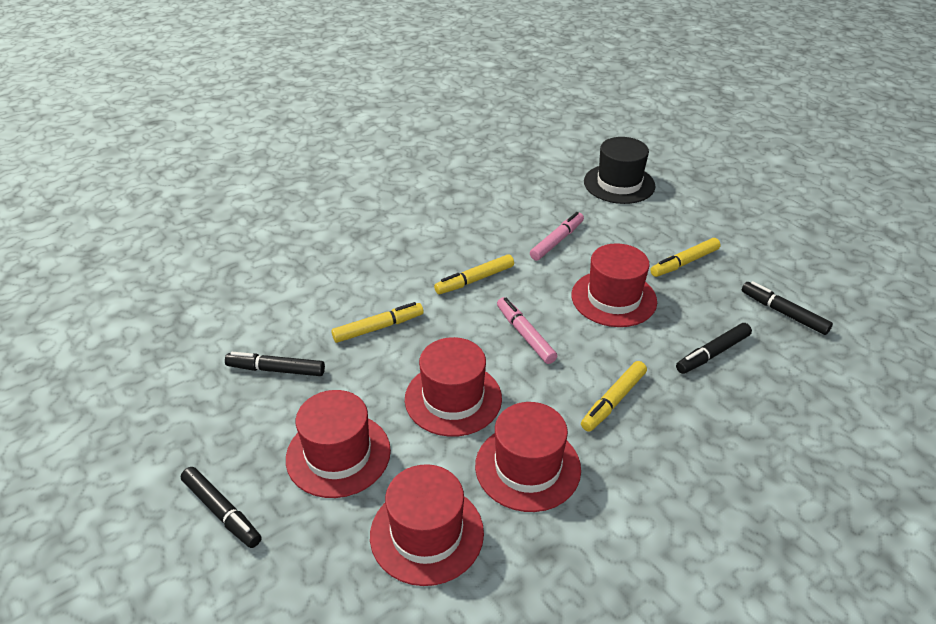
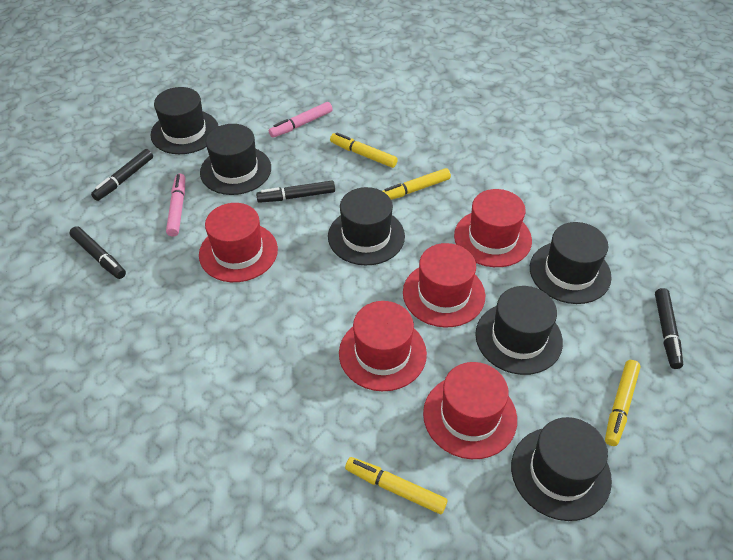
black hat: 1 -> 6

